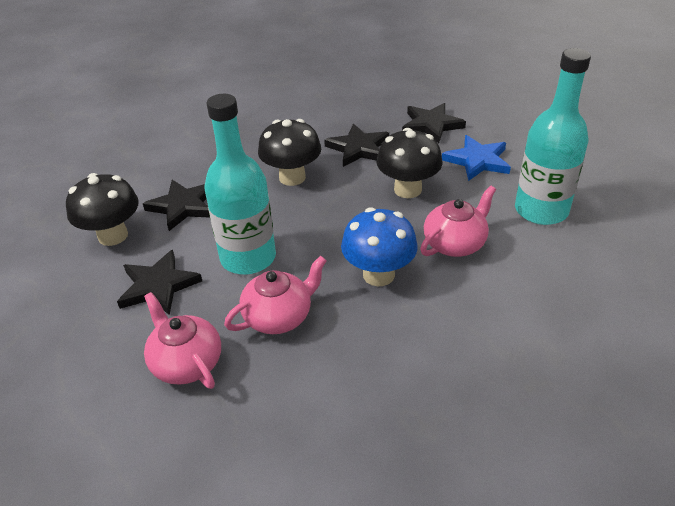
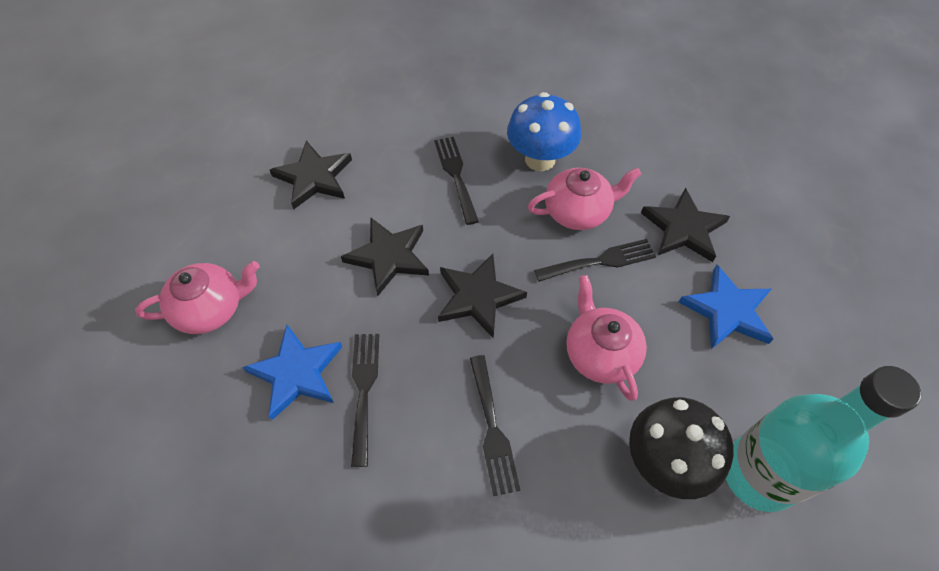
black fork: 0 -> 4
black mushroom: 3 -> 1
blue star: 1 -> 2
turquoise bottle: 2 -> 1

